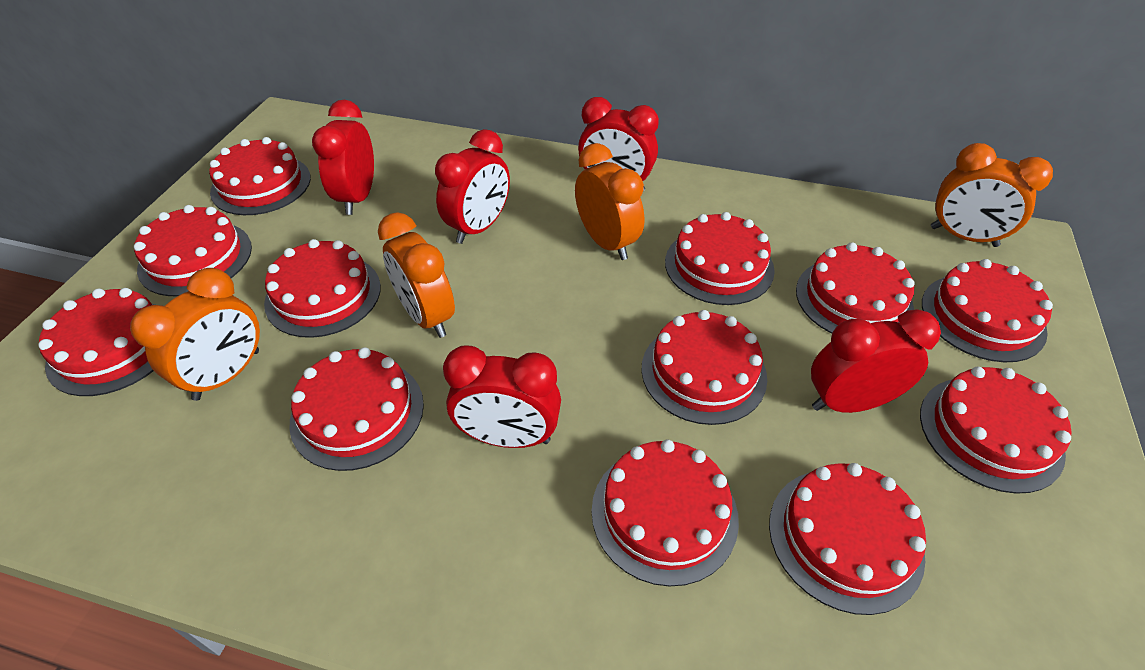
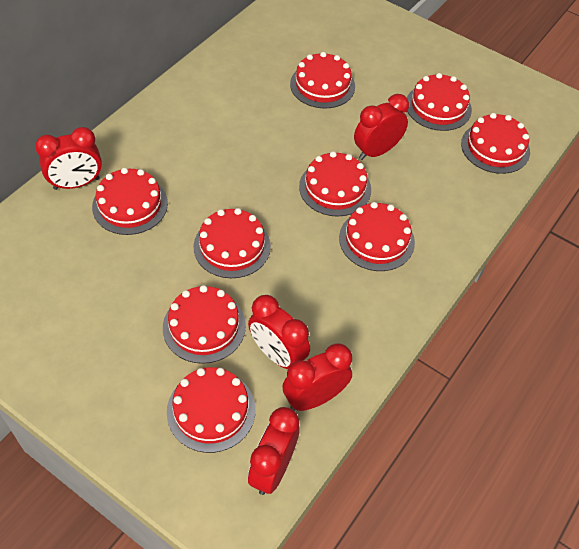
orange clock: 4 -> 0
red cake: 12 -> 9

